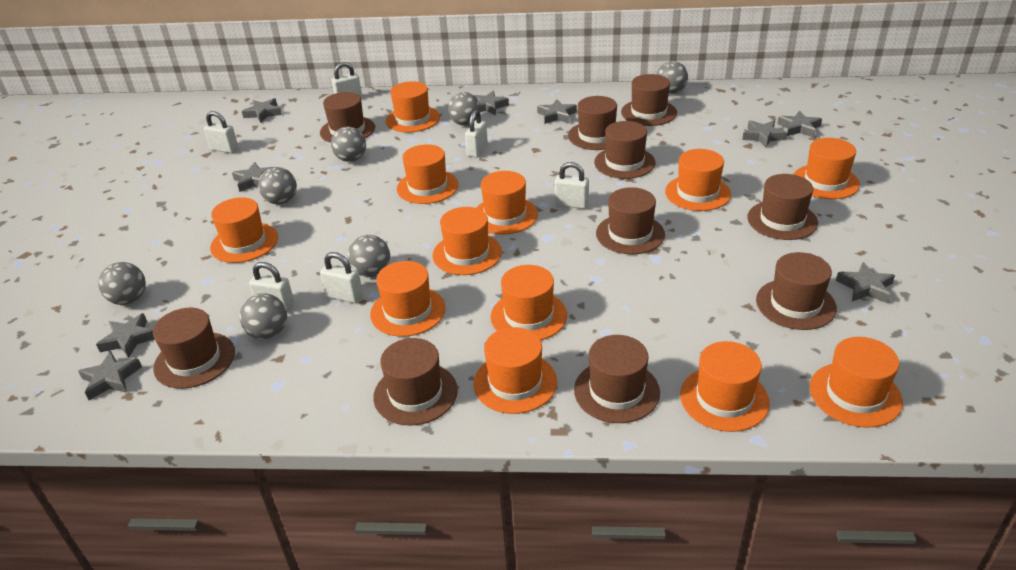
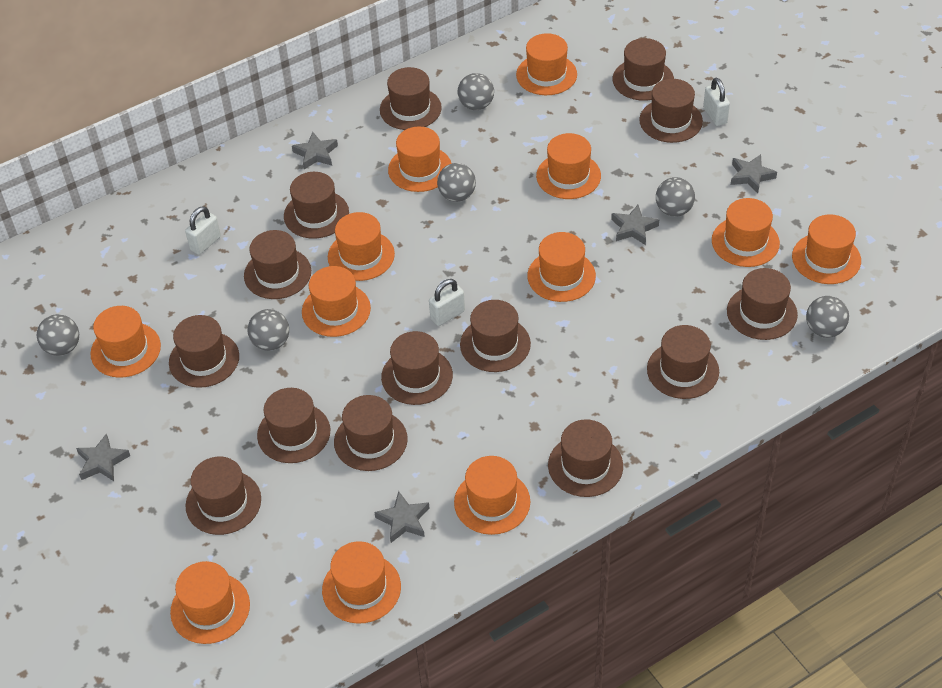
brown hat: 10 -> 14
grey ball: 7 -> 6
grey star: 9 -> 5
white padlock: 6 -> 3

